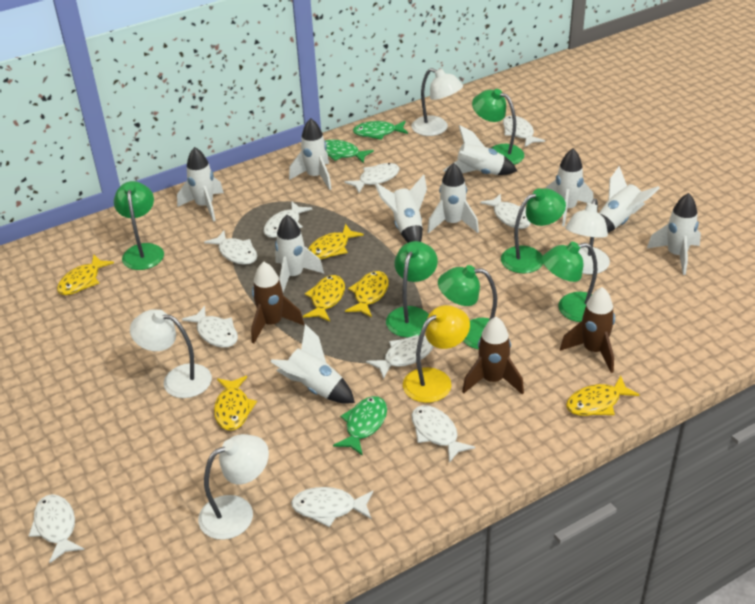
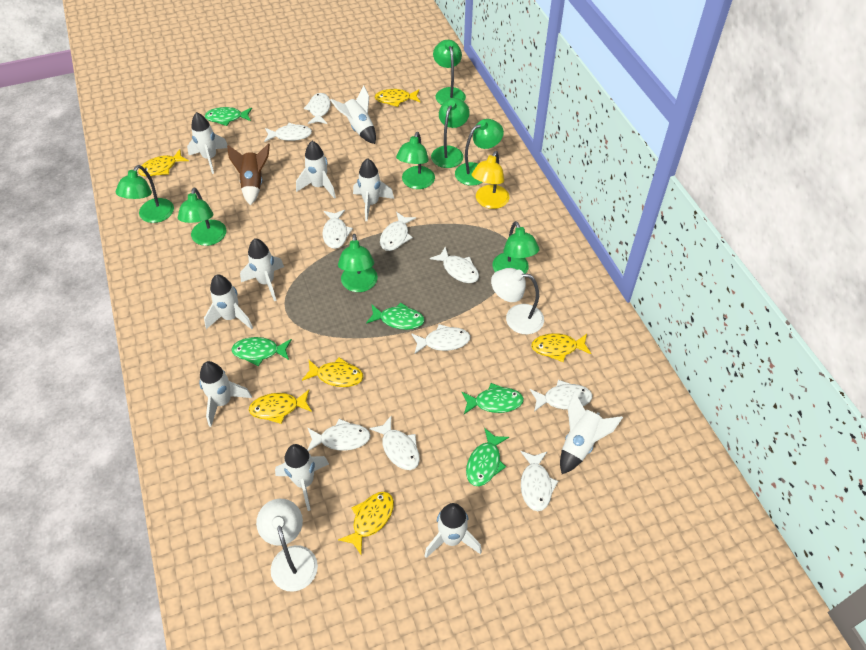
brown rocket: 3 -> 1
green fish: 3 -> 5
green lamp: 6 -> 8
white lamp: 4 -> 2

